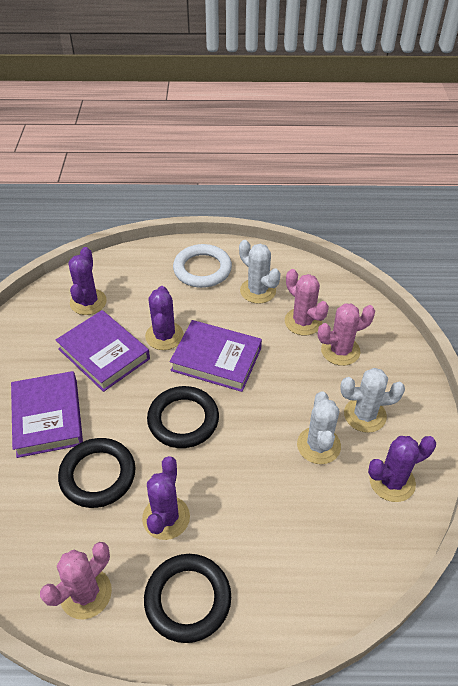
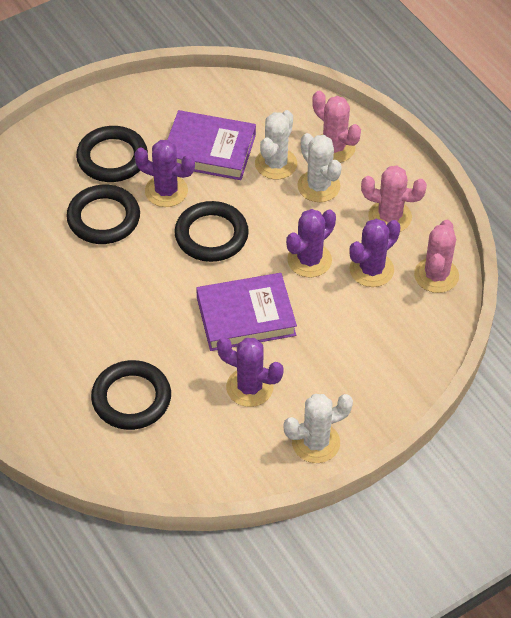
black ring: 3 -> 4
purple book: 3 -> 2
white ring: 1 -> 0

